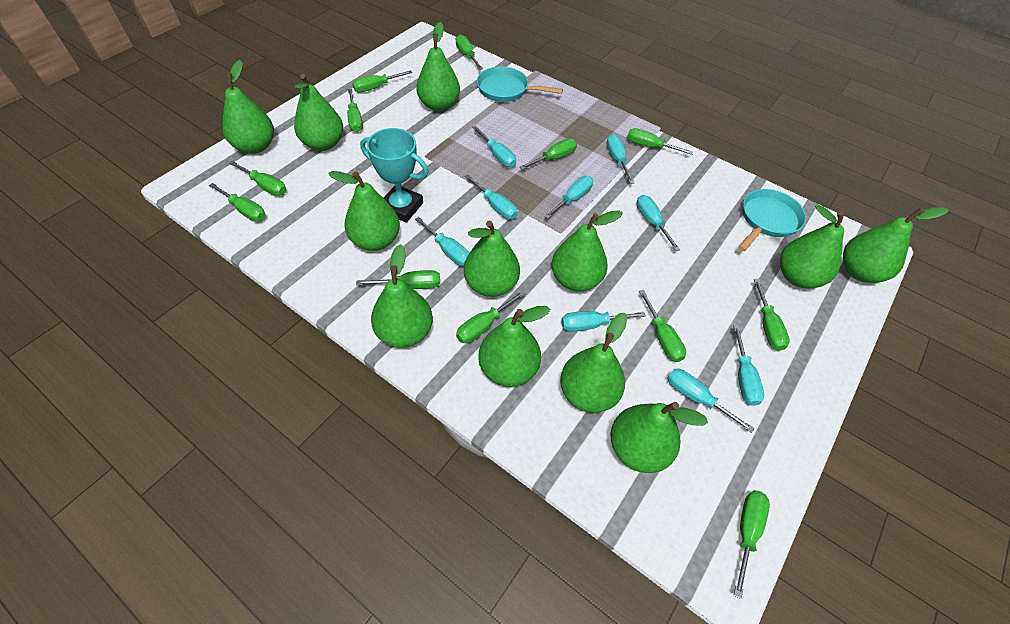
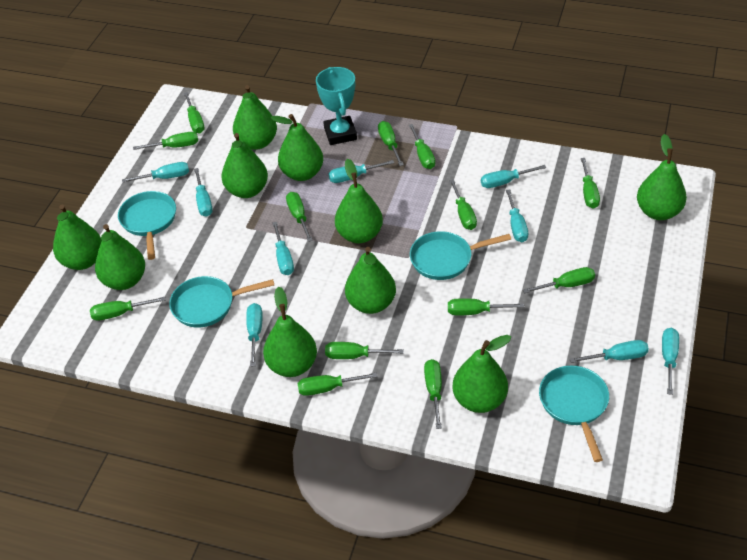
green pear: 12 -> 10
green screwdriver: 12 -> 13
turquoise pan: 2 -> 4

